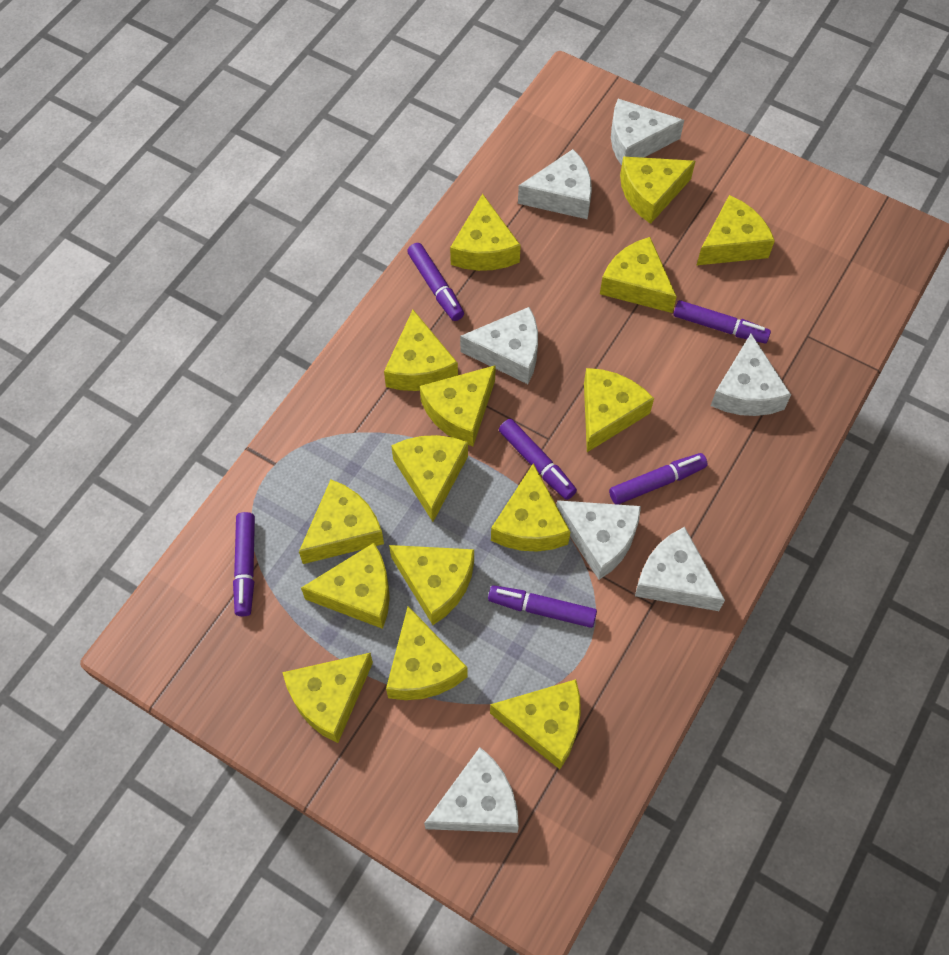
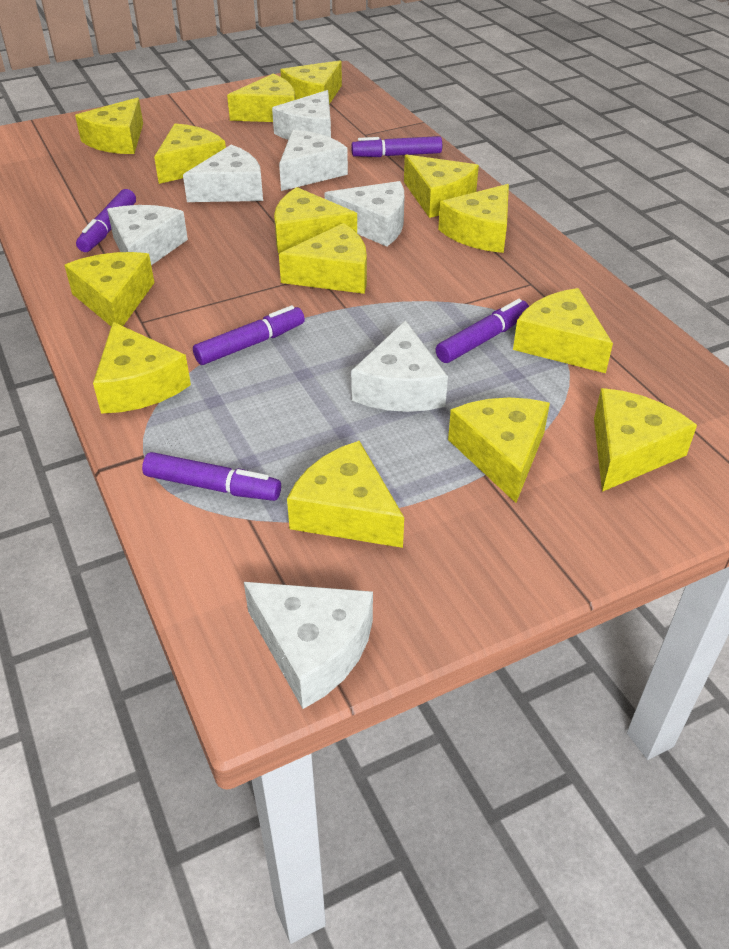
purple marker: 6 -> 5
yellow cheese: 15 -> 14

